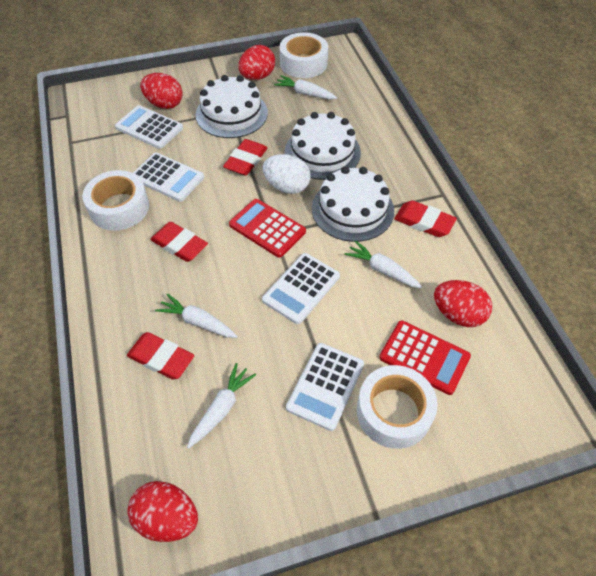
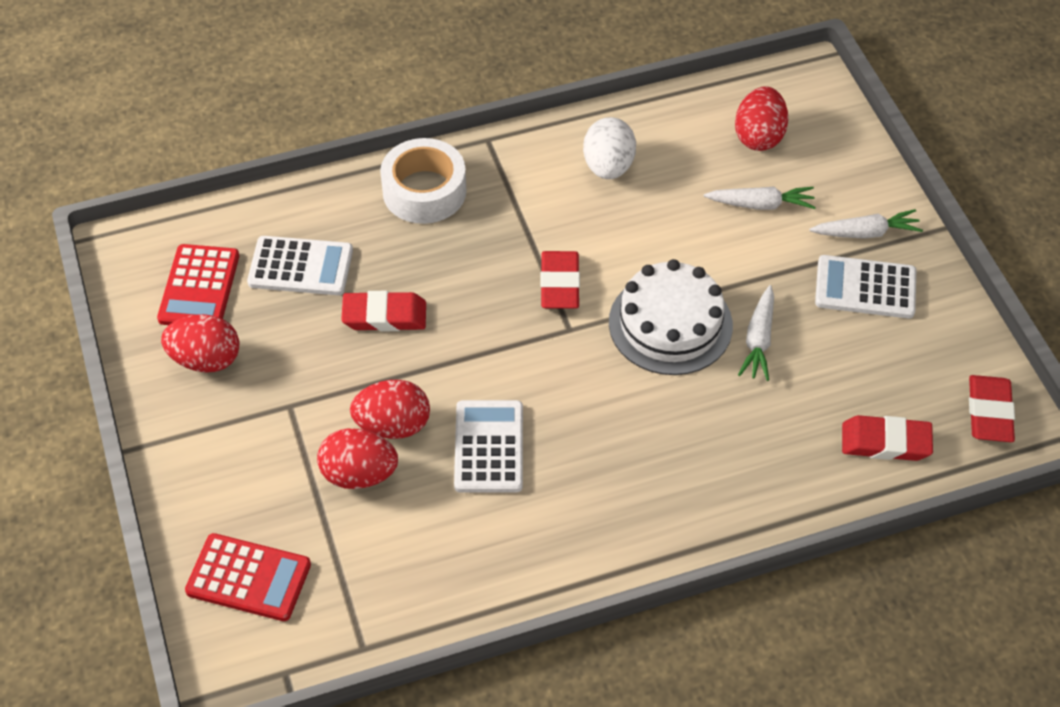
white cake: 3 -> 1
white calculator: 4 -> 3
white carrot: 4 -> 3
white tape: 3 -> 1

